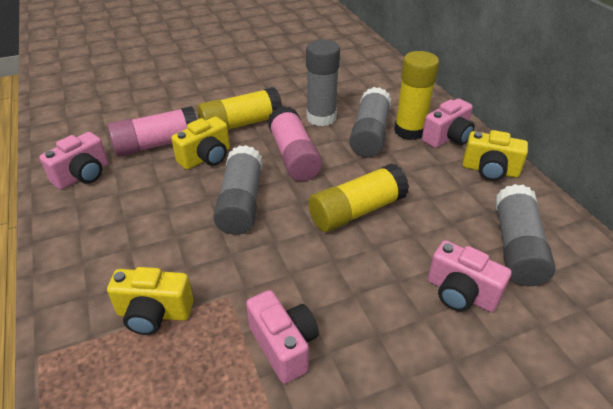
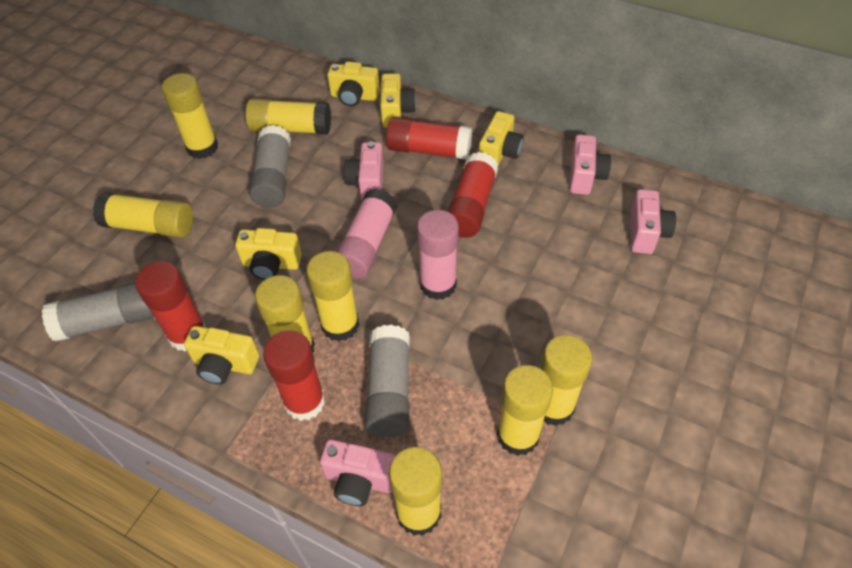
grey glue stick: 4 -> 3
red glue stick: 0 -> 4
yellow camera: 3 -> 5
yellow glue stick: 3 -> 8

